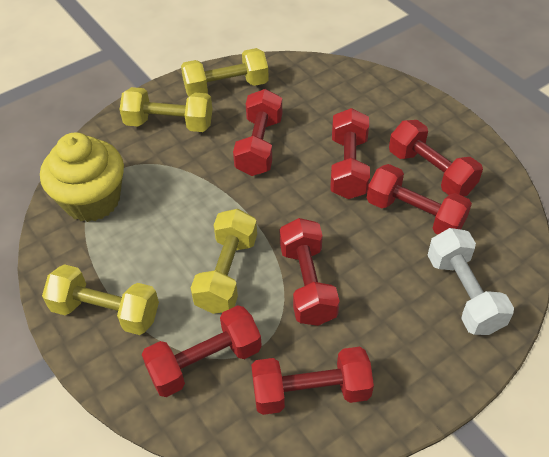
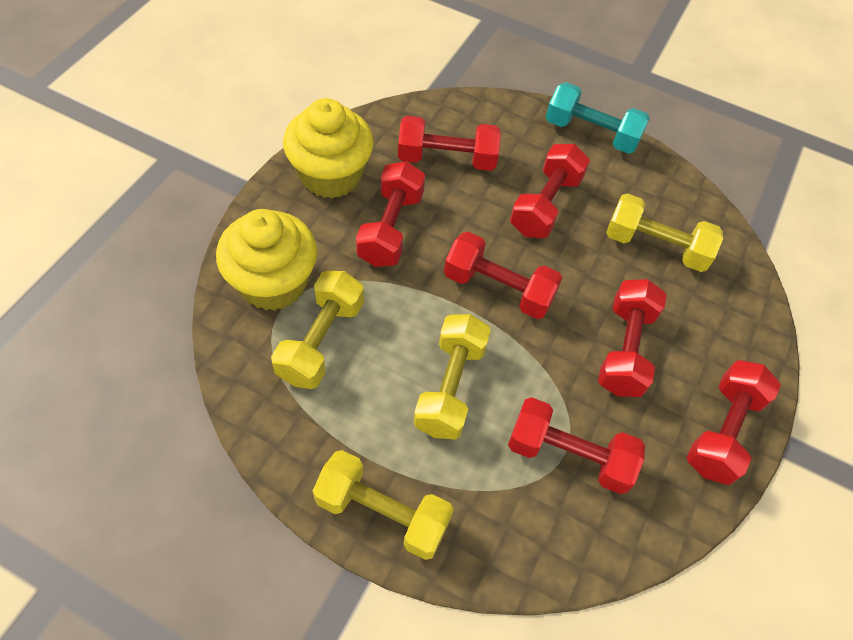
turquoise dumbbell: 0 -> 1
white dumbbell: 1 -> 0
yellow cupcake: 1 -> 2

